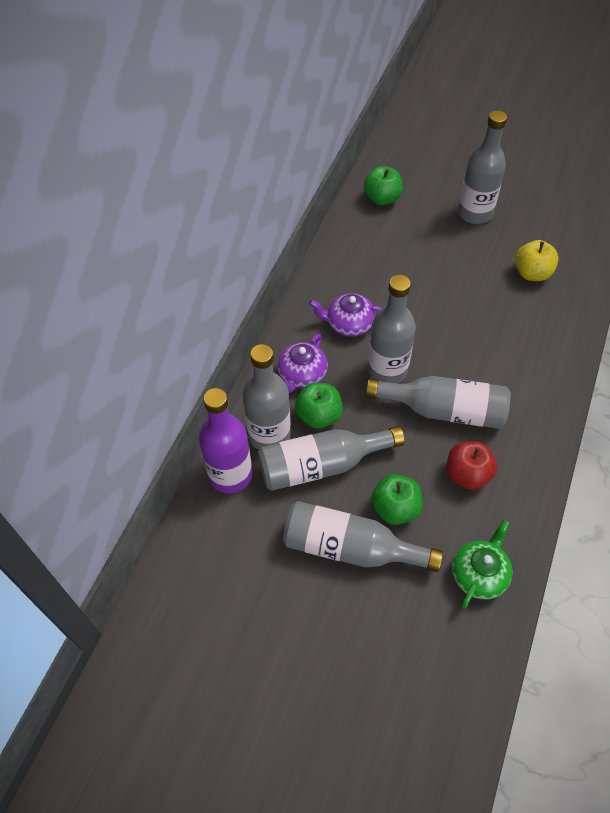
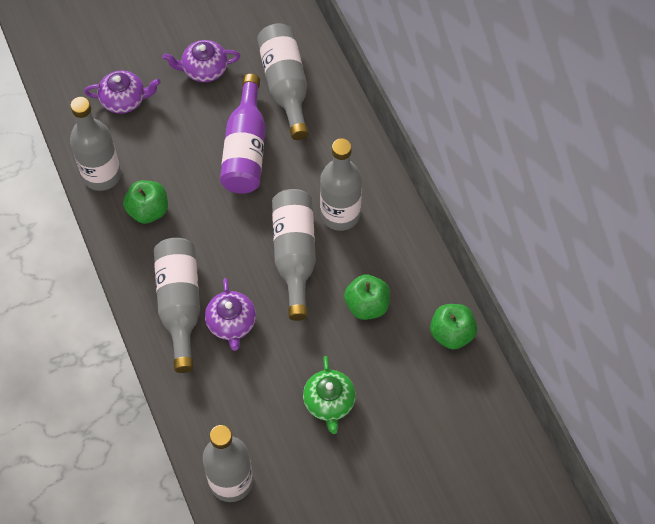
purple teapot: 2 -> 3
red apple: 1 -> 0
yellow apple: 1 -> 0

